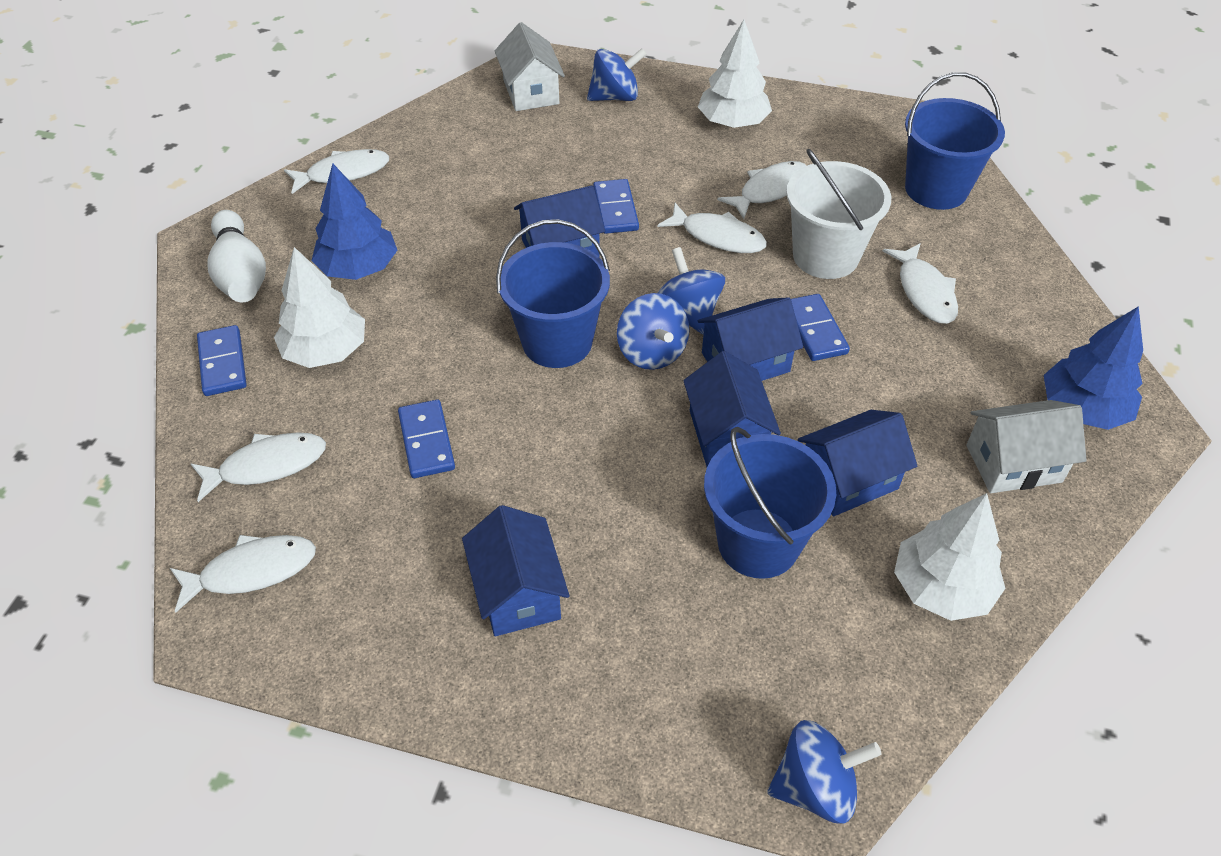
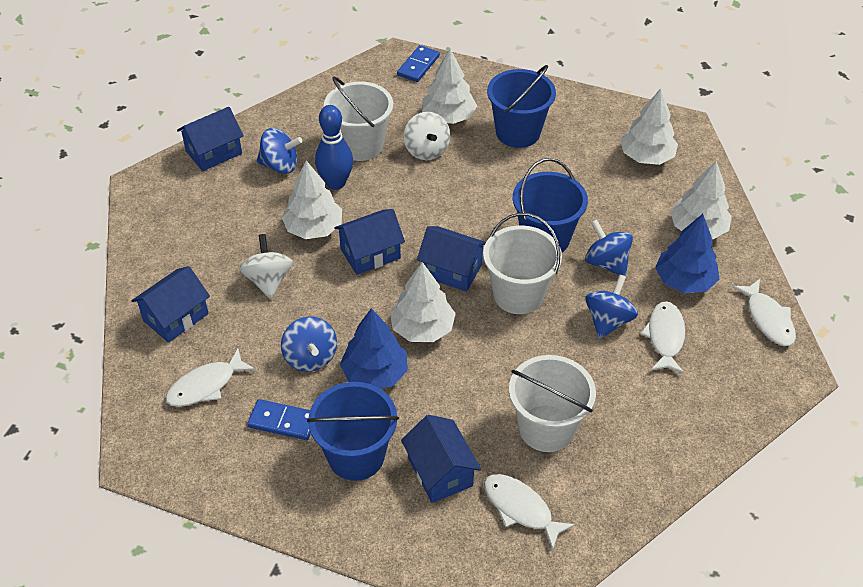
blue bowling pin: 0 -> 1
blue domino: 4 -> 2
white bowling pin: 1 -> 0
white bucket: 1 -> 3
white fish: 6 -> 4
white house: 2 -> 0
white spinning top: 0 -> 2
white tree: 3 -> 5

